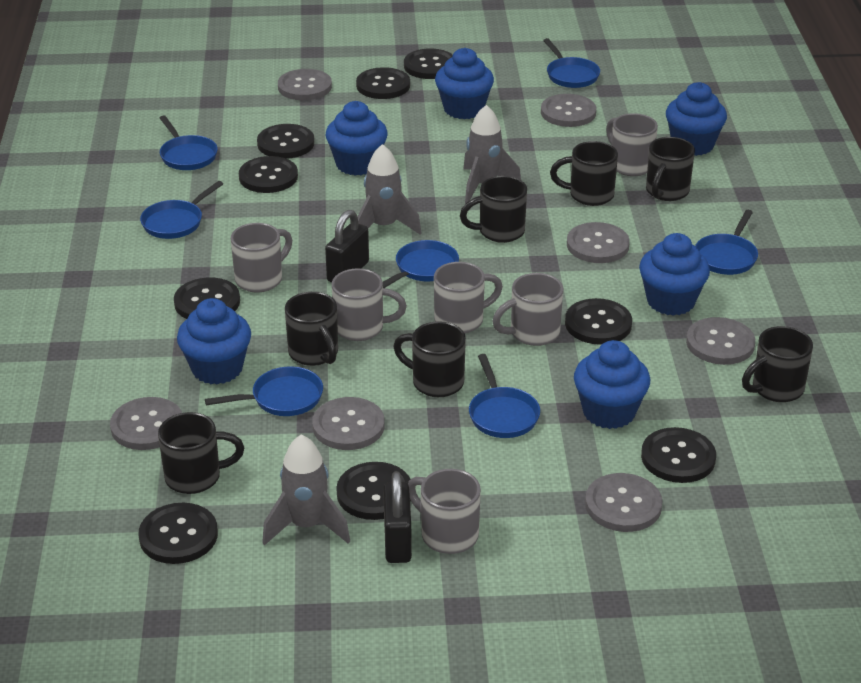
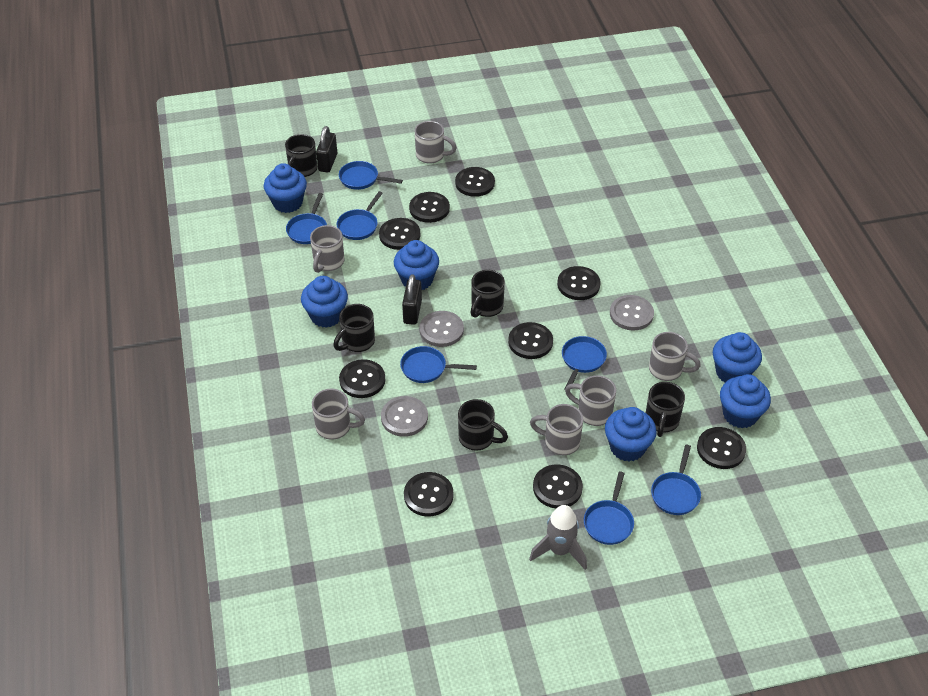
black mug: 7 -> 5
grey button: 7 -> 3
grey rocket: 3 -> 1

